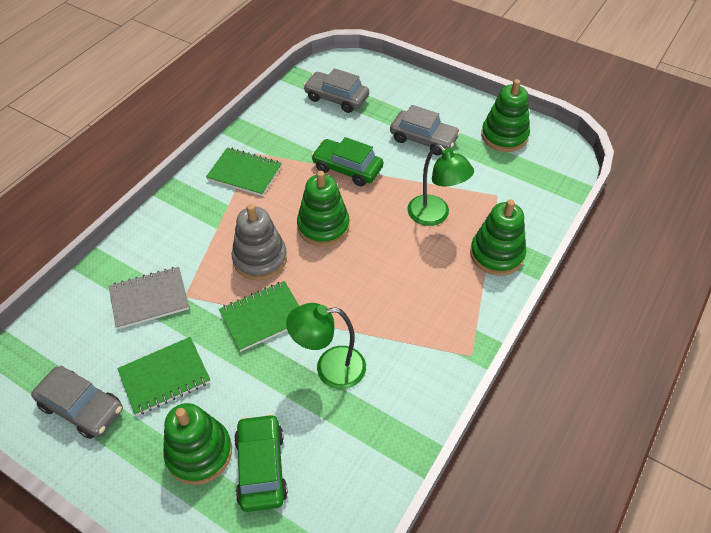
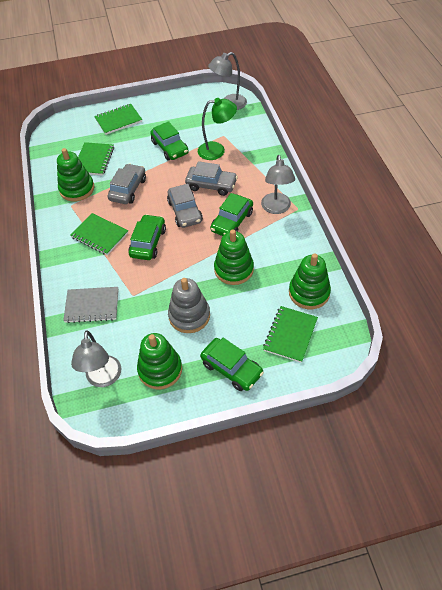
green car: 2 -> 4
green lamp: 2 -> 1
green notebook: 3 -> 4
grey lamp: 0 -> 3

